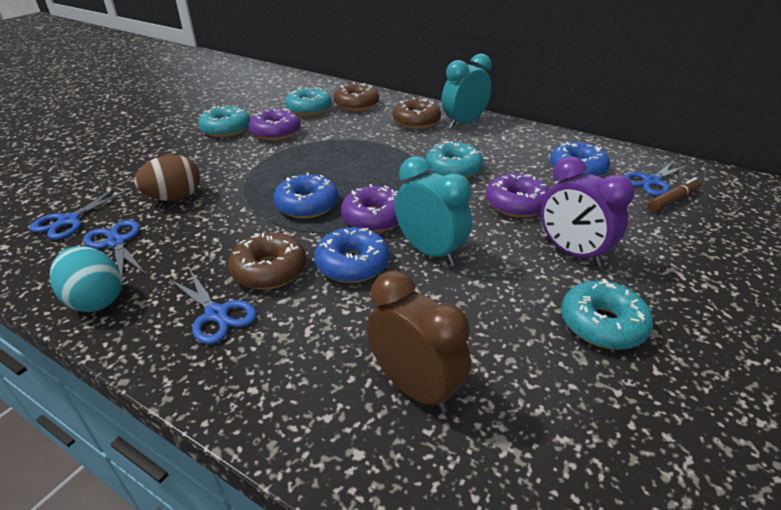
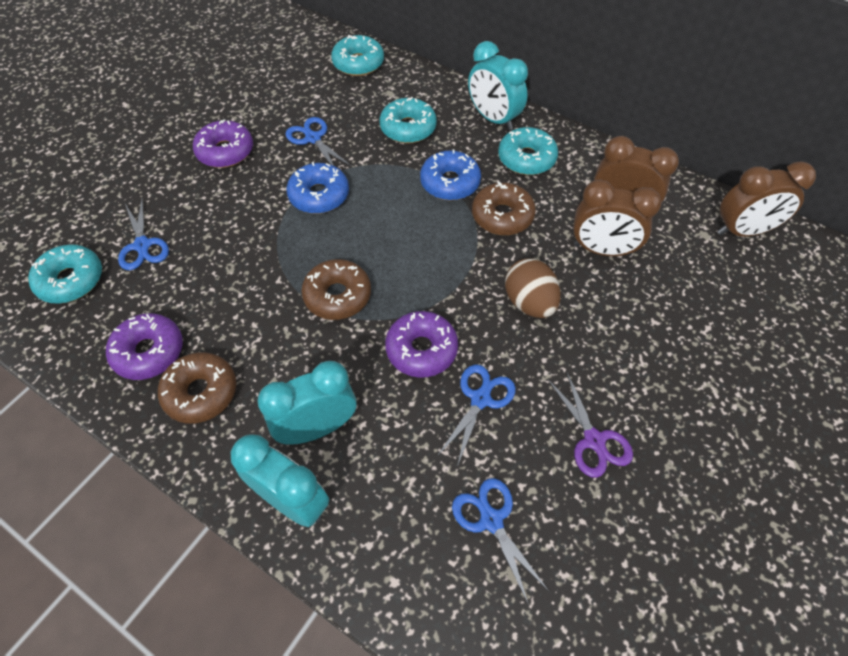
blue donut: 3 -> 2
brown clock: 1 -> 3
brown marker: 1 -> 0
purple clock: 1 -> 0
purple scissors: 0 -> 1
turquoise clock: 2 -> 3
turquoise egg: 1 -> 0

